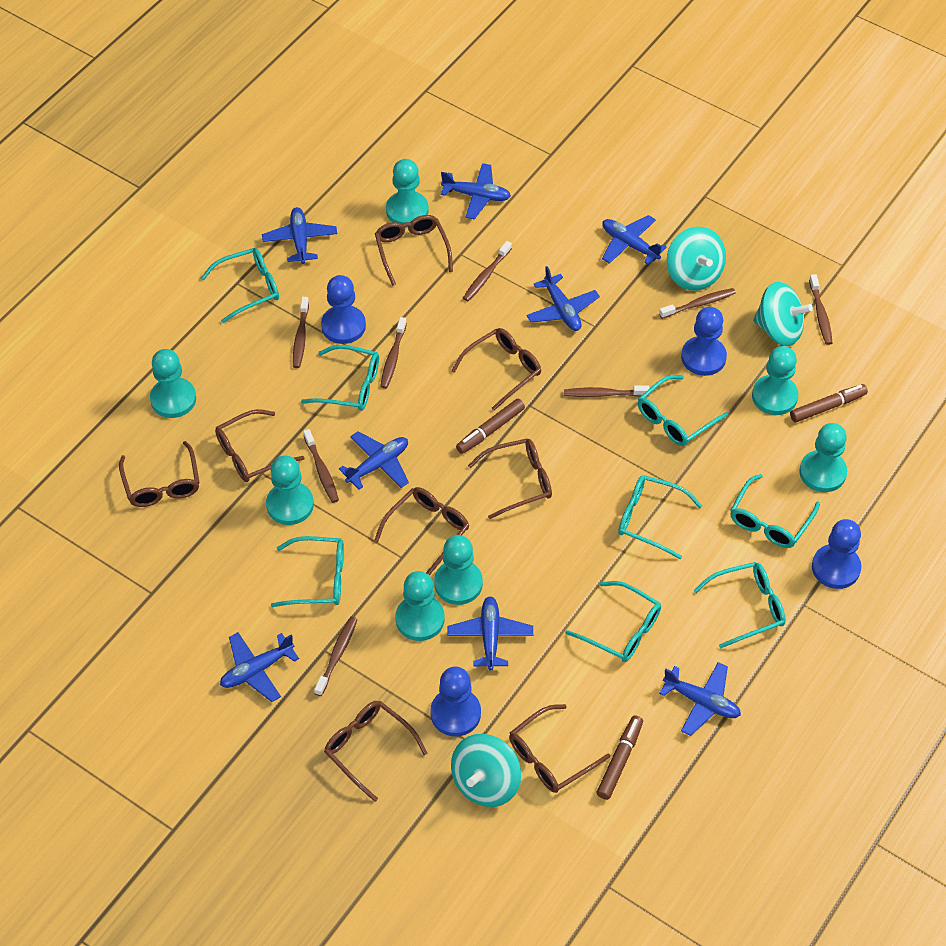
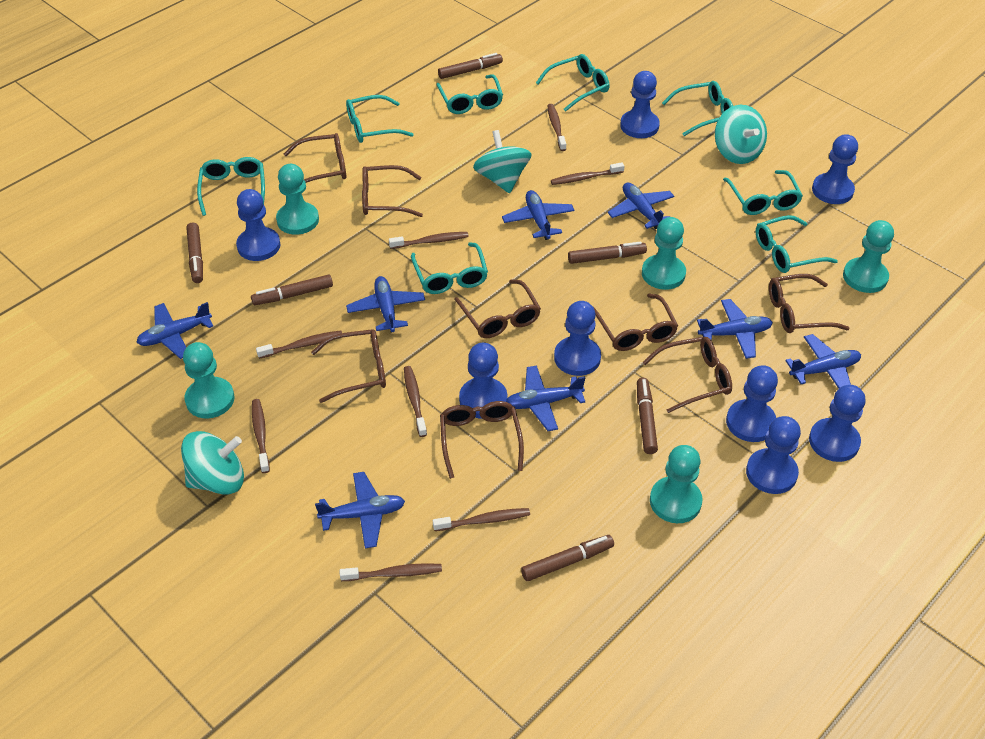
blue pawn: 4 -> 8
brown marker: 3 -> 6
turquoise pawn: 7 -> 5

